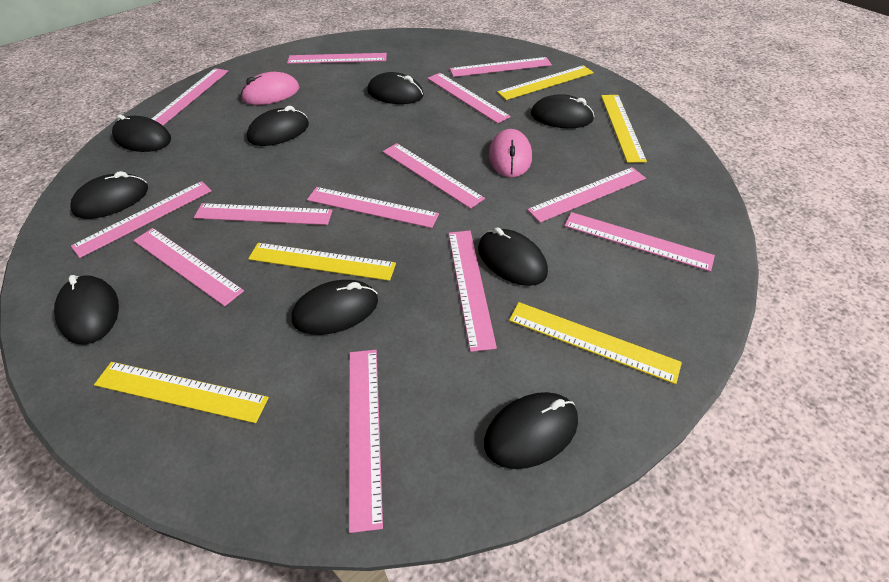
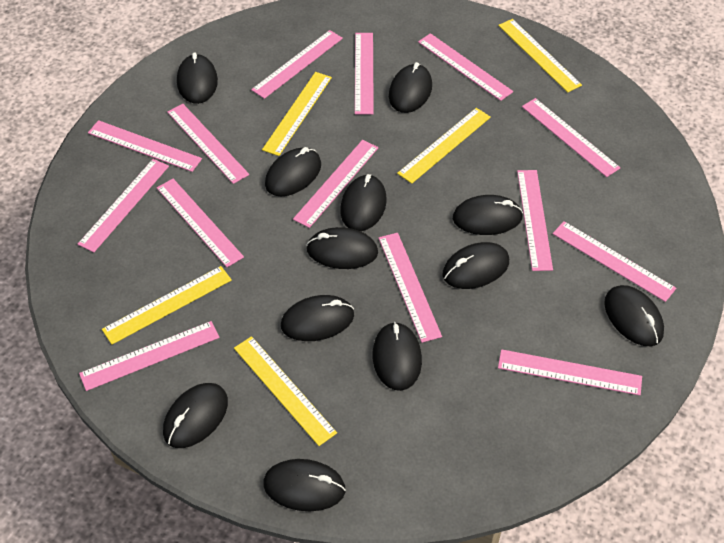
black mouse: 9 -> 12
pink mouse: 2 -> 0
pink ruler: 13 -> 14

